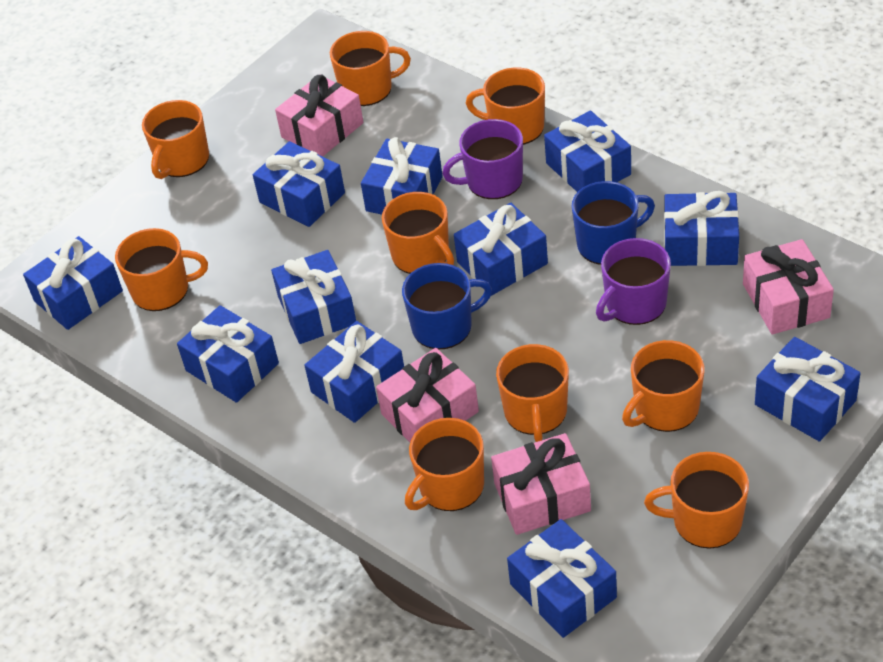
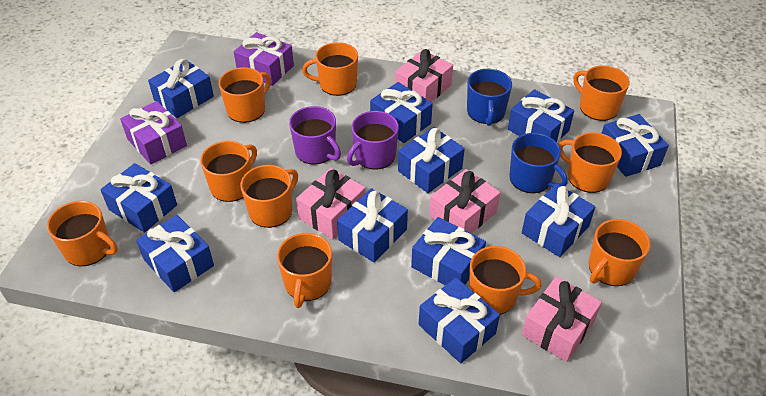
orange mug: 9 -> 10
purple gift: 0 -> 2

